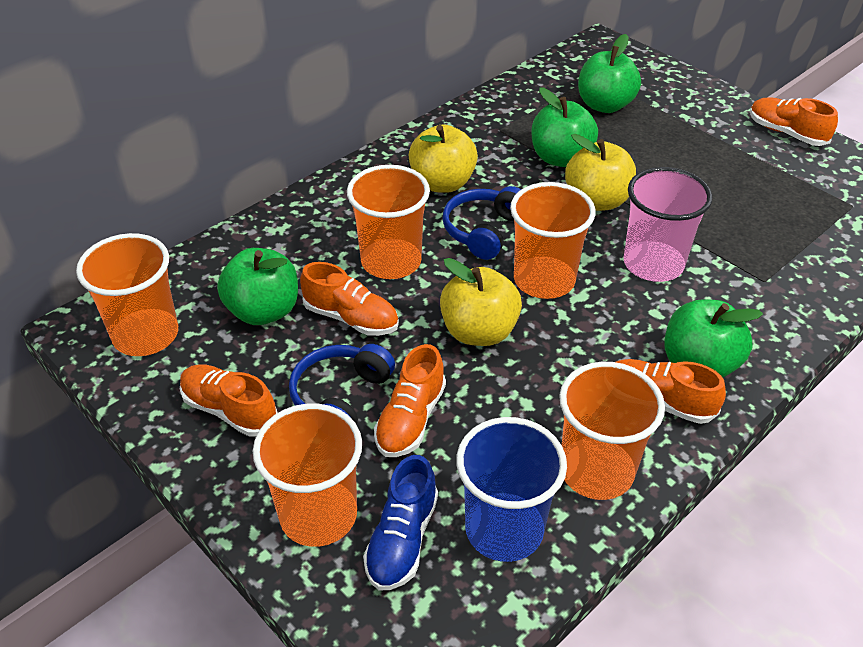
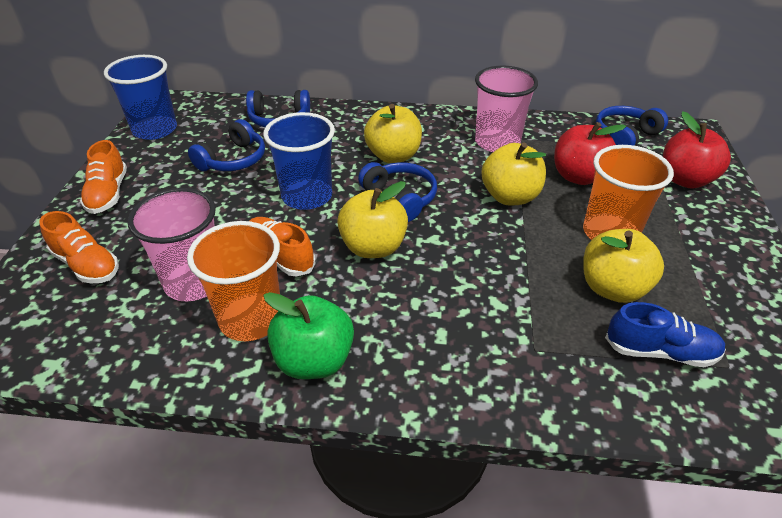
blue cup: 1 -> 2
blue headphones: 2 -> 4
green apple: 4 -> 1
orange cup: 5 -> 2
orange shoe: 5 -> 3
pink cup: 1 -> 2
red apple: 0 -> 2
yellow apple: 3 -> 4

